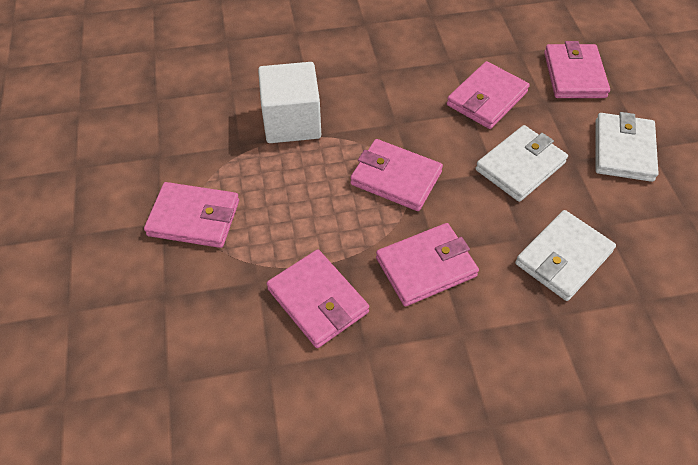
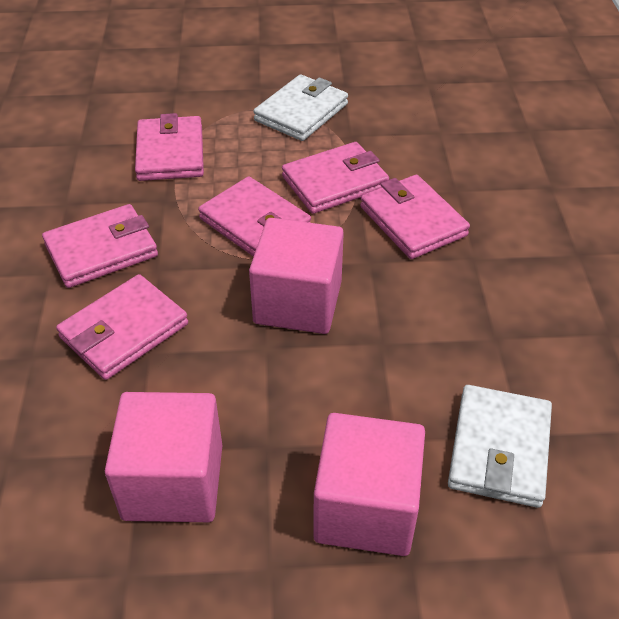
pink cube: 0 -> 3
white cube: 1 -> 0
white wallet: 3 -> 2

